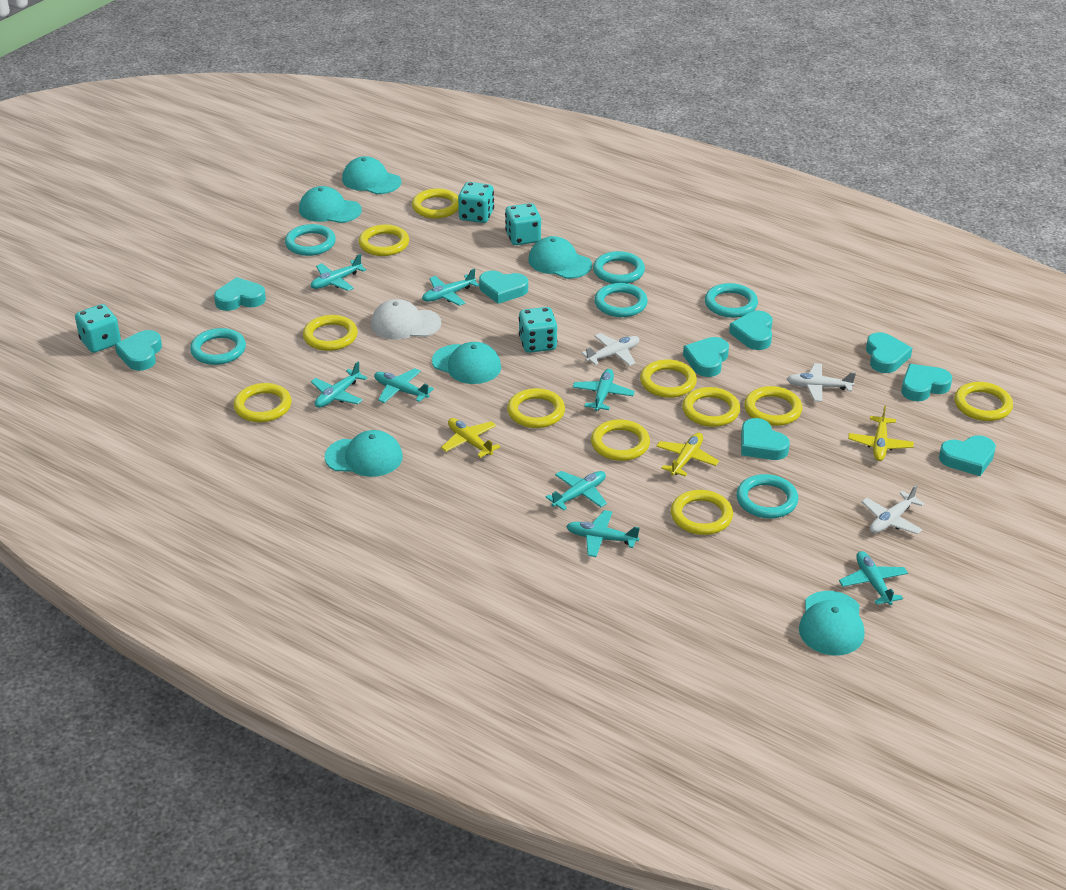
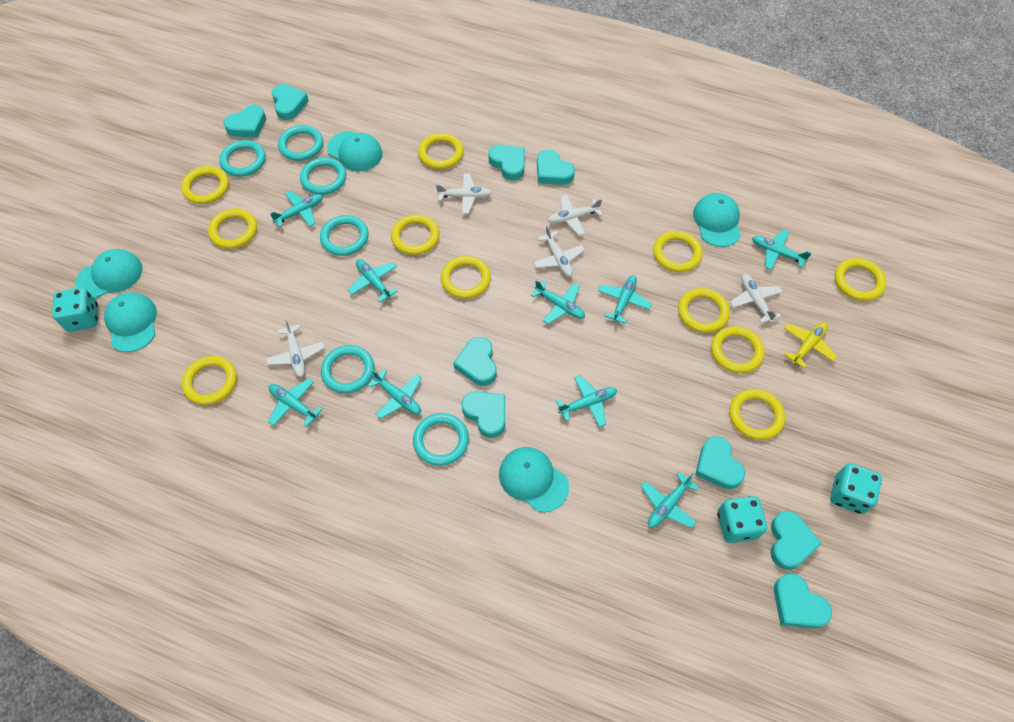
turquoise cap: 6 -> 5
turquoise dice: 4 -> 3
turquoise plane: 8 -> 9
white cap: 1 -> 0
white plane: 3 -> 5
yellow plane: 3 -> 1

